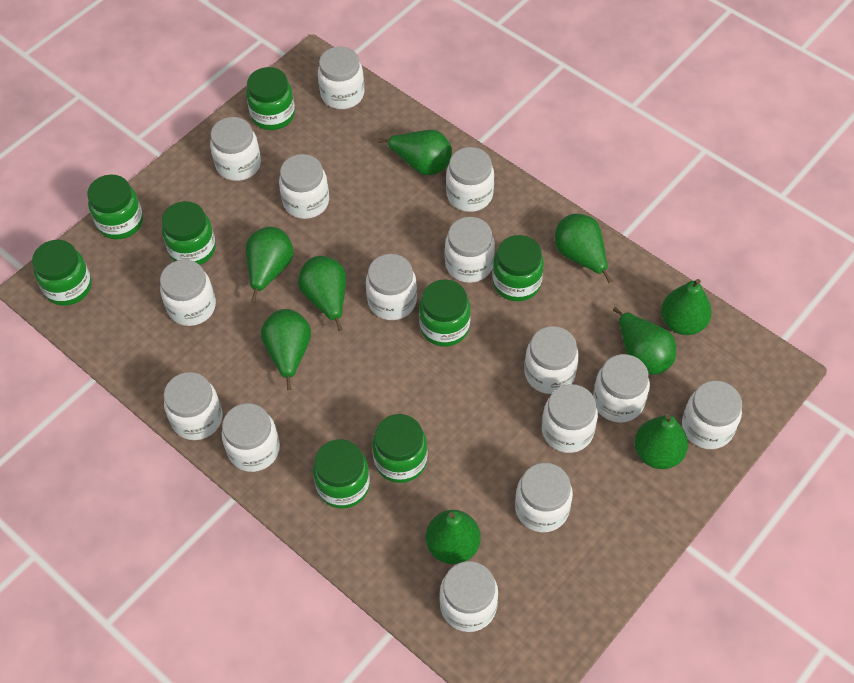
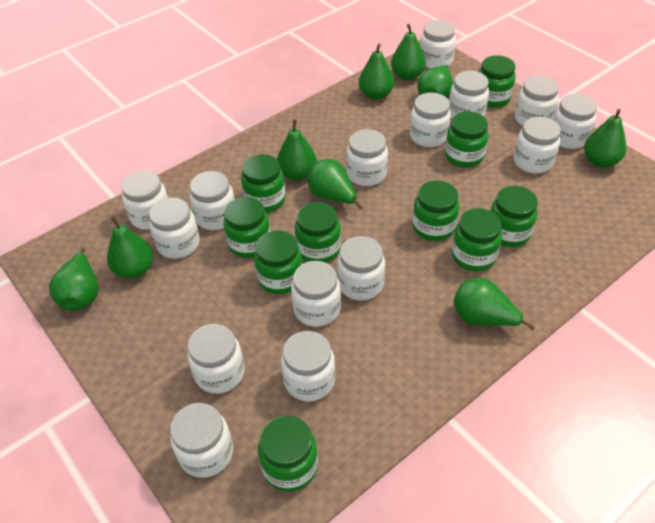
green jar: 8 -> 10

